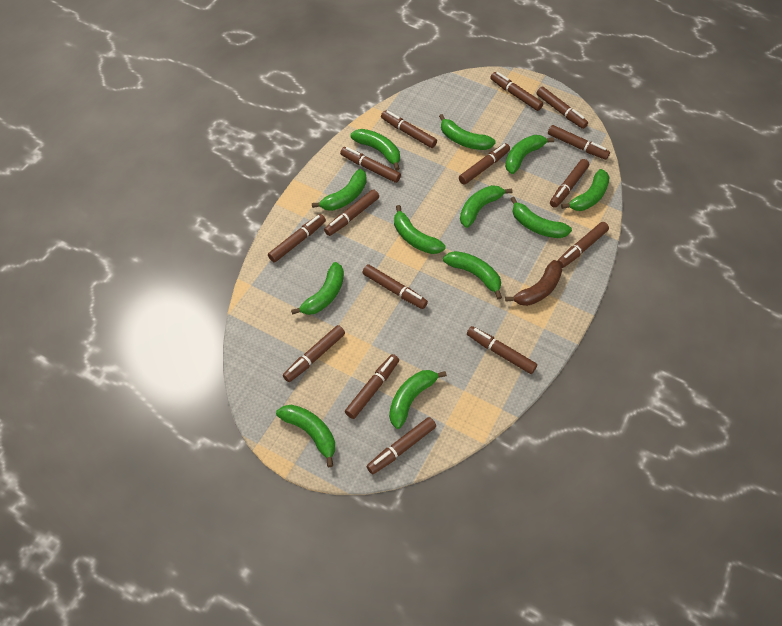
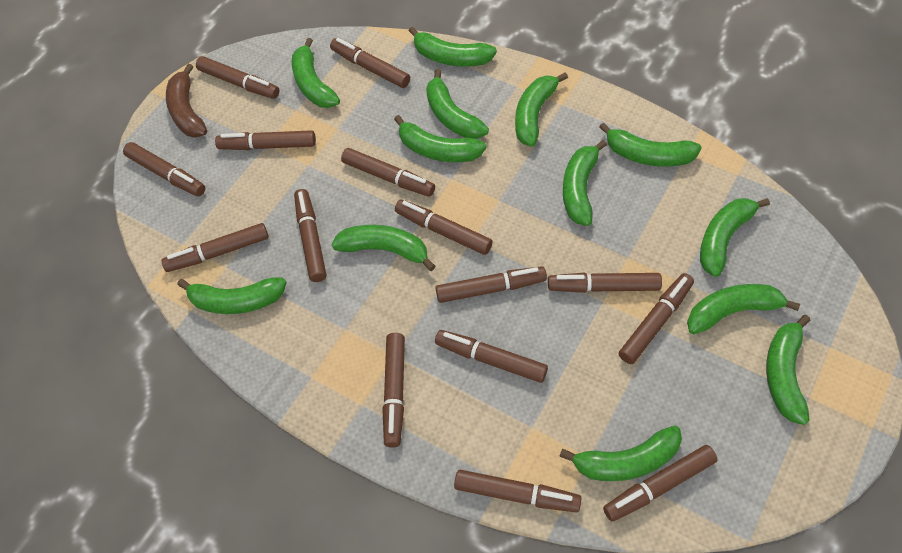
green banana: 12 -> 13

